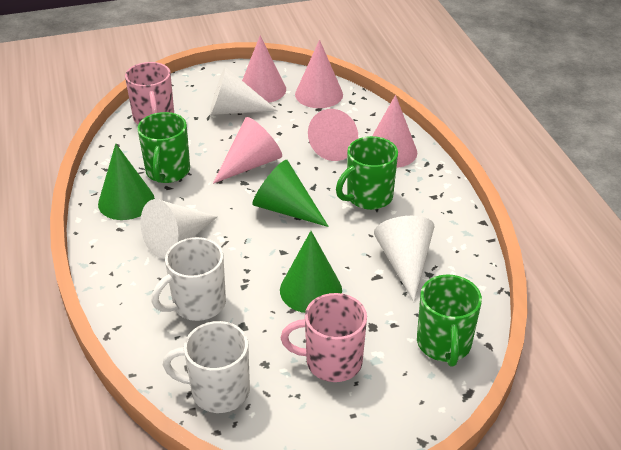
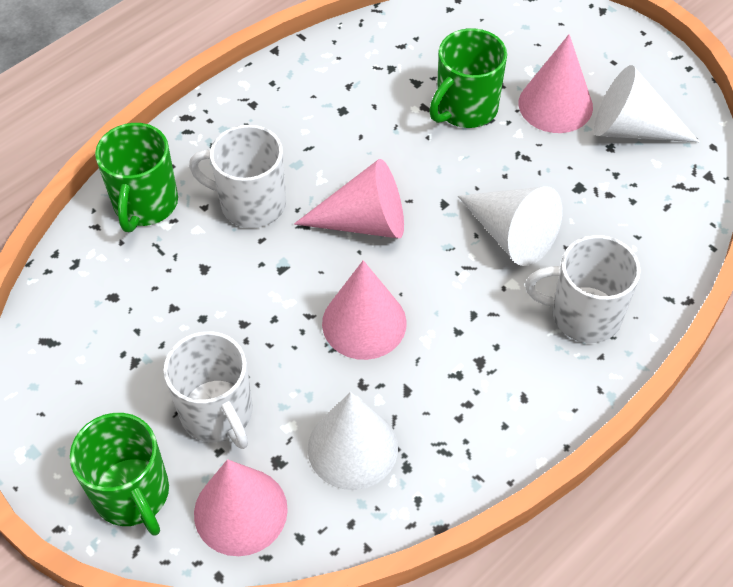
green cone: 3 -> 0
pink cone: 5 -> 4
pink mug: 2 -> 0
white mug: 2 -> 3

